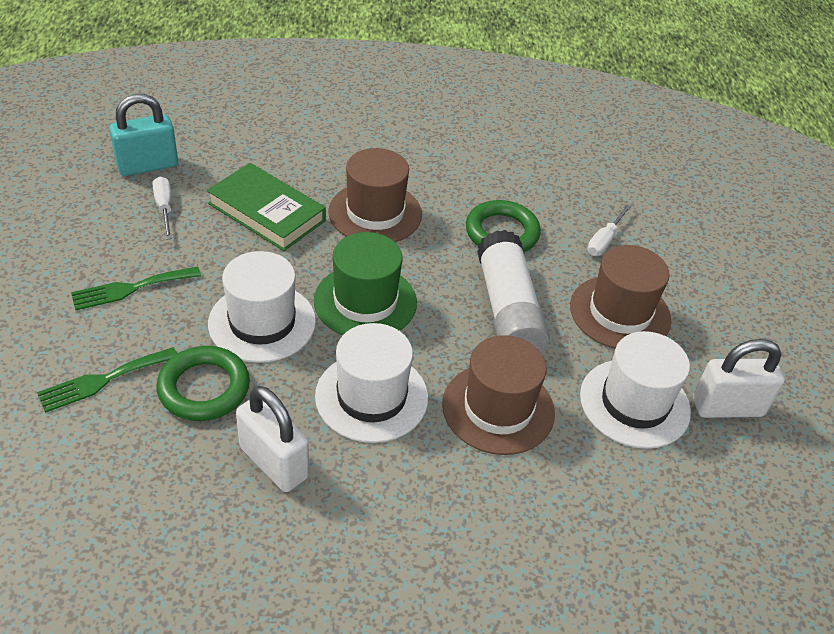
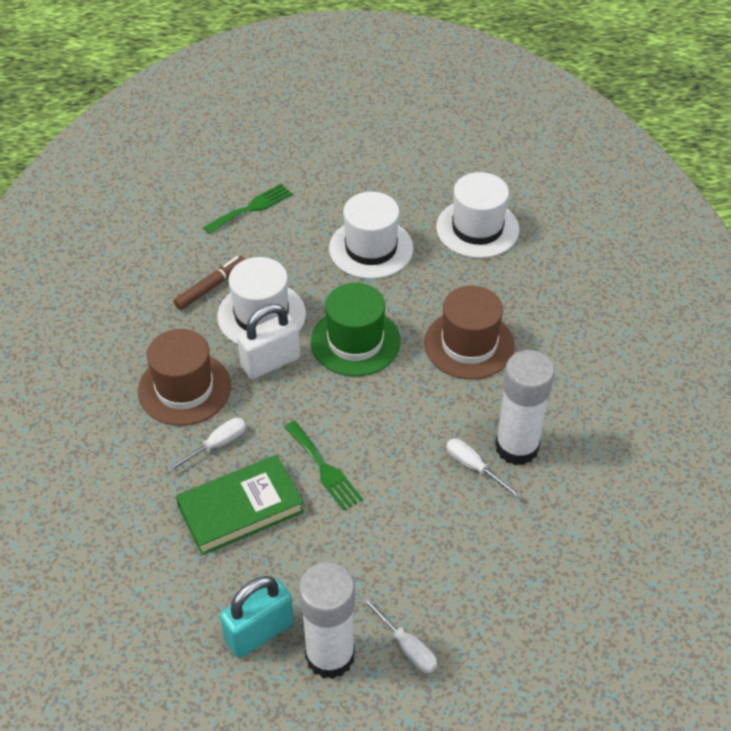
brown hat: 3 -> 2
brown marker: 0 -> 1
green ring: 2 -> 0
white glue stick: 1 -> 2
white padlock: 2 -> 1
white screwdriver: 2 -> 3

